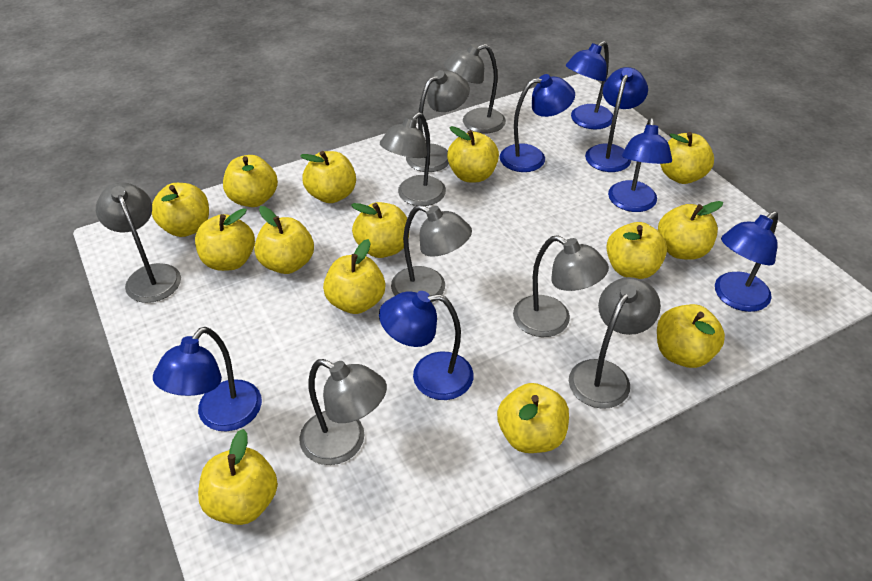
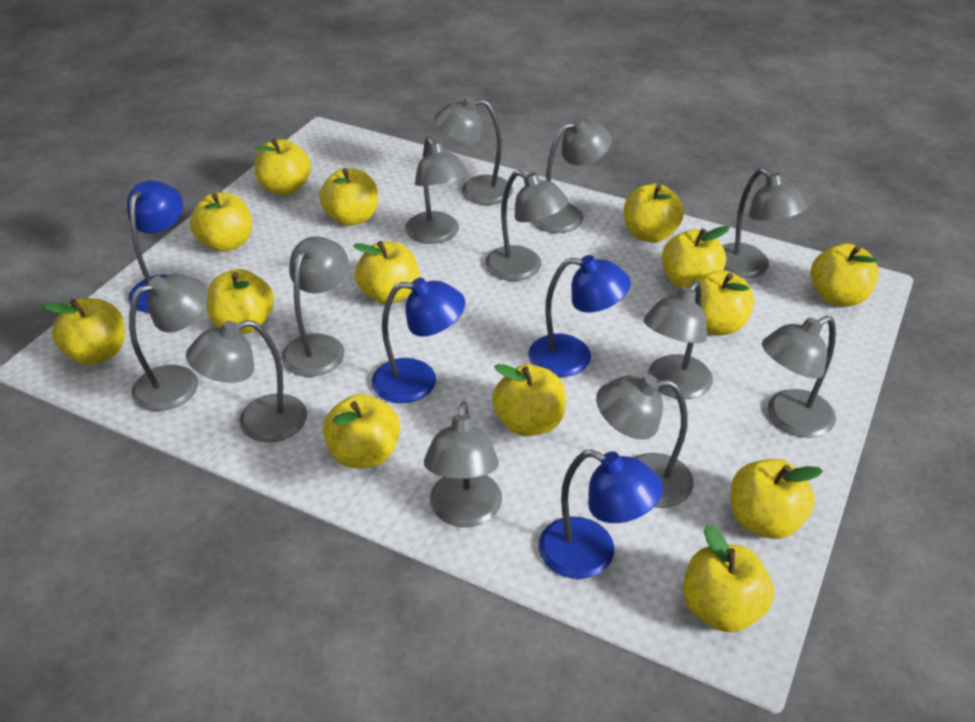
blue lamp: 7 -> 4
grey lamp: 8 -> 12

